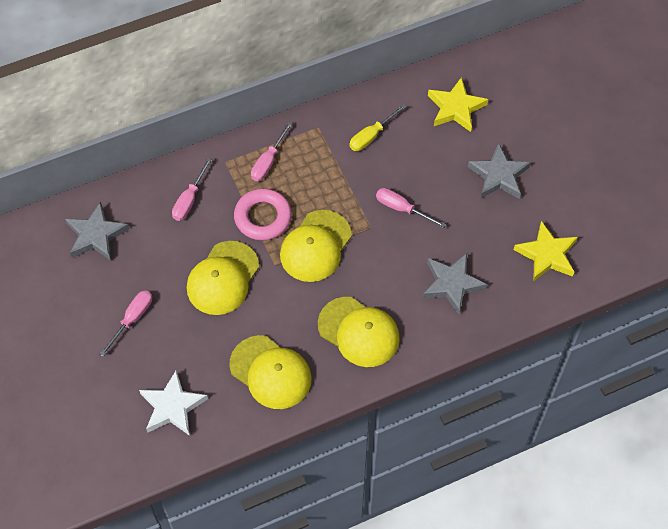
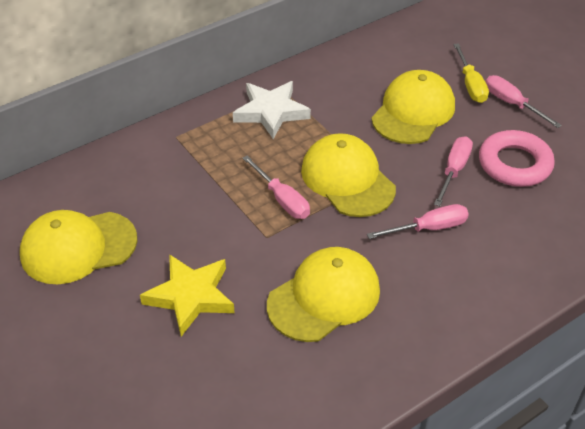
grey star: 3 -> 0
yellow star: 2 -> 1

